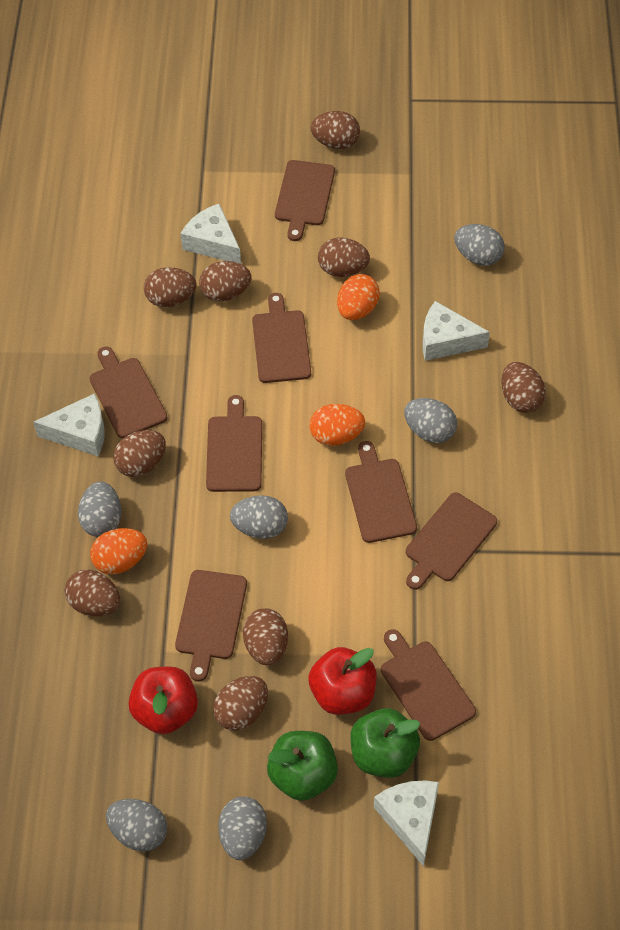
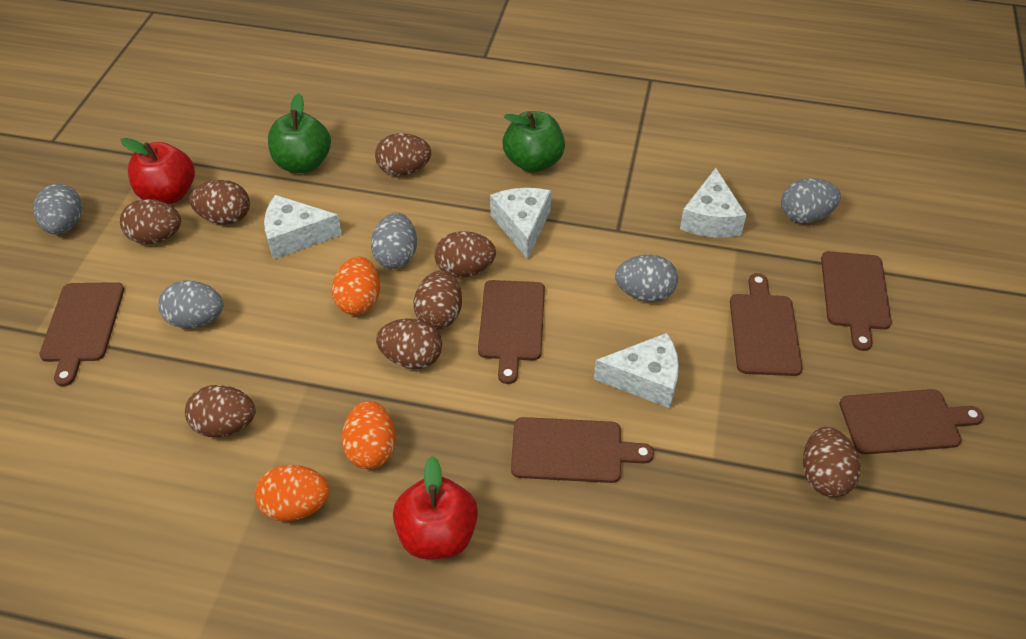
brown cutting board: 8 -> 6
brown egg: 9 -> 8
grey egg: 6 -> 5

